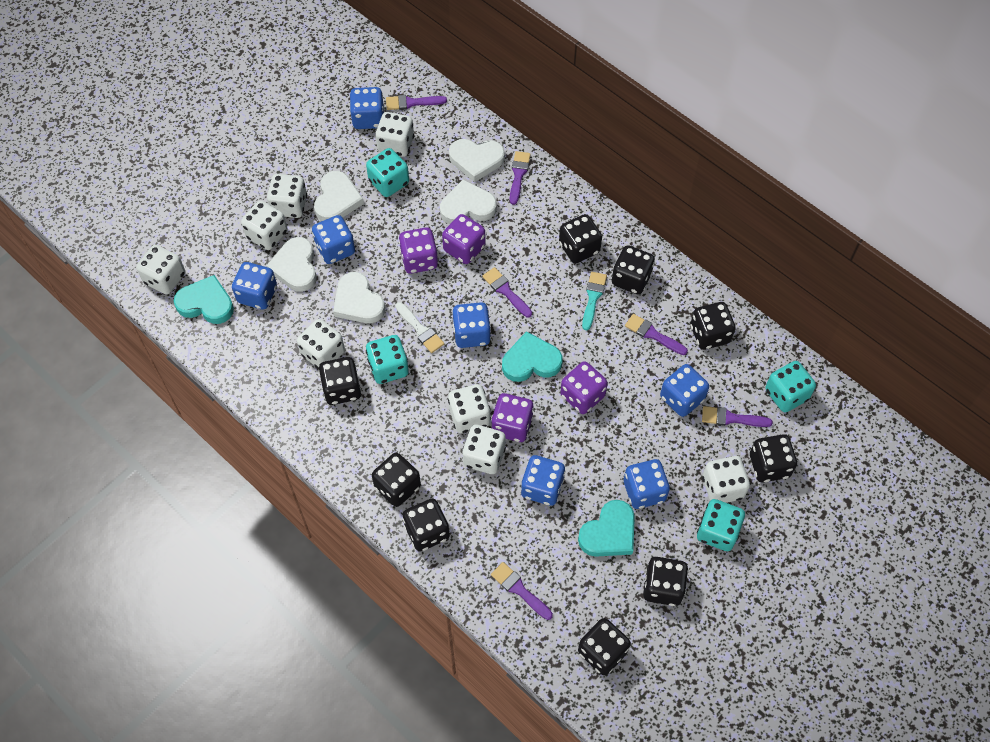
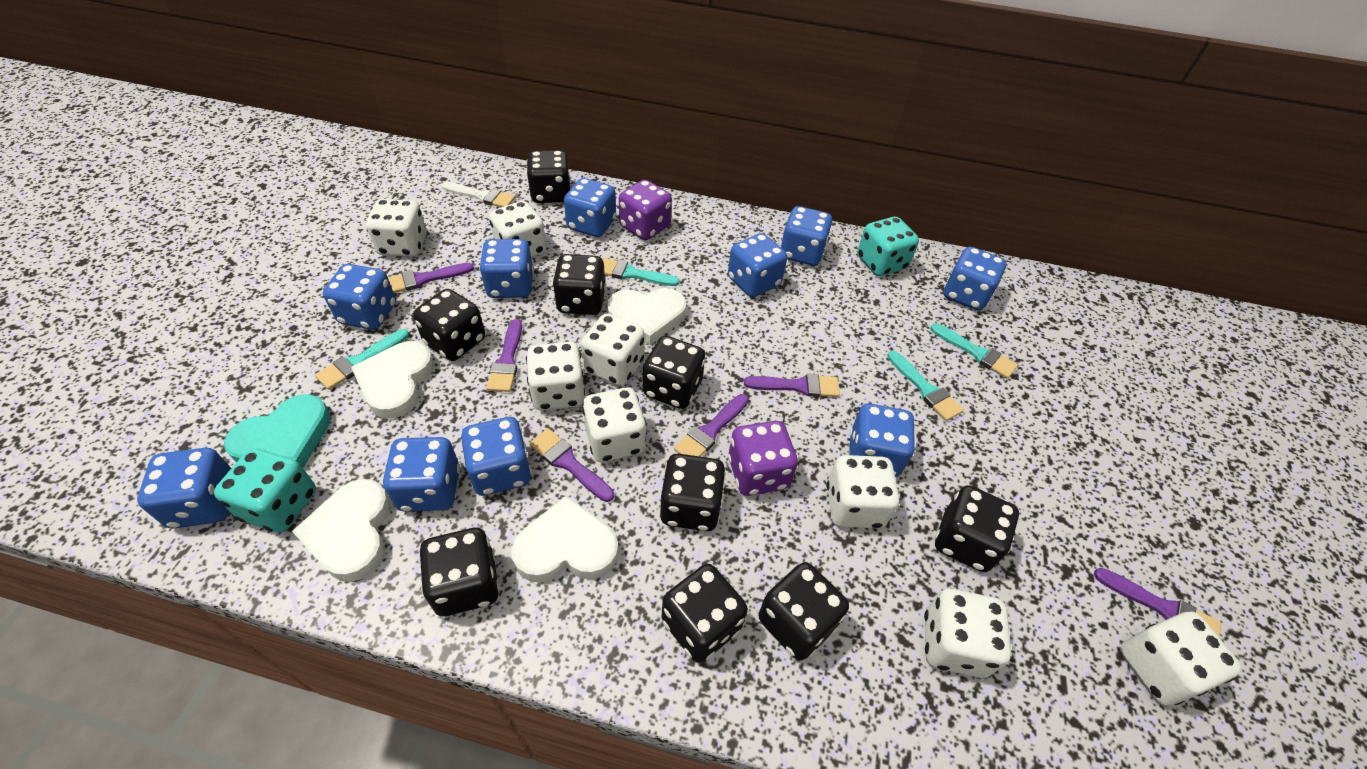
blue dice: 7 -> 10
purple dice: 4 -> 2
turquoise brush: 1 -> 4
turquoise dice: 4 -> 2
turquoise heart: 3 -> 1
white heart: 5 -> 4

